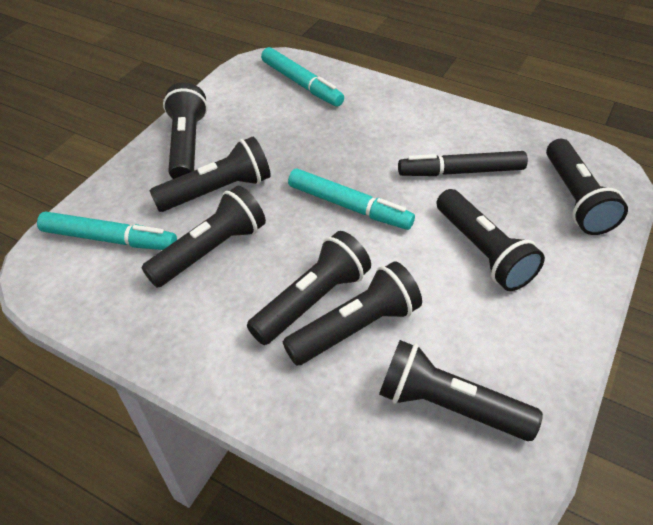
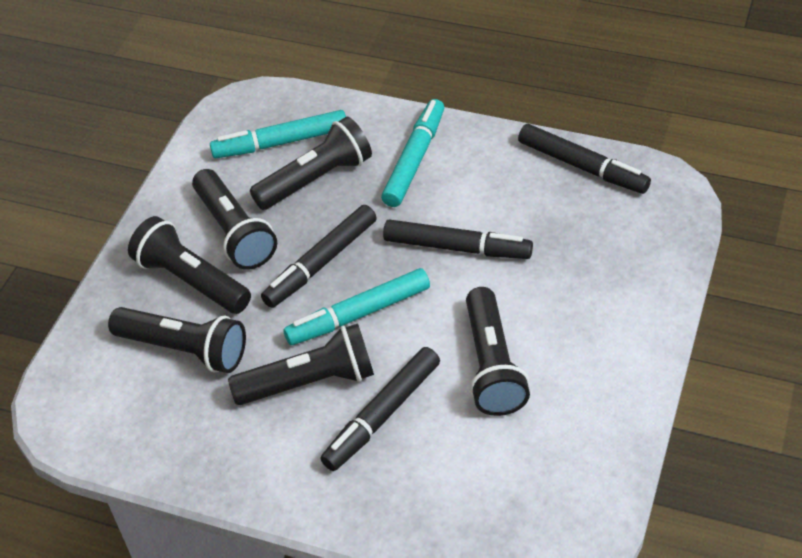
black flashlight: 8 -> 6
black marker: 1 -> 4

